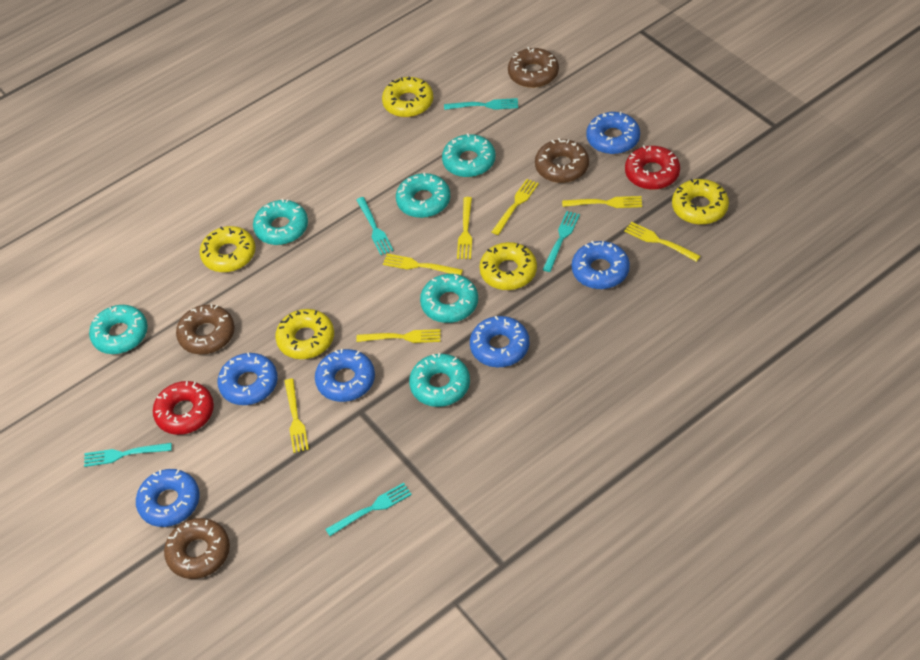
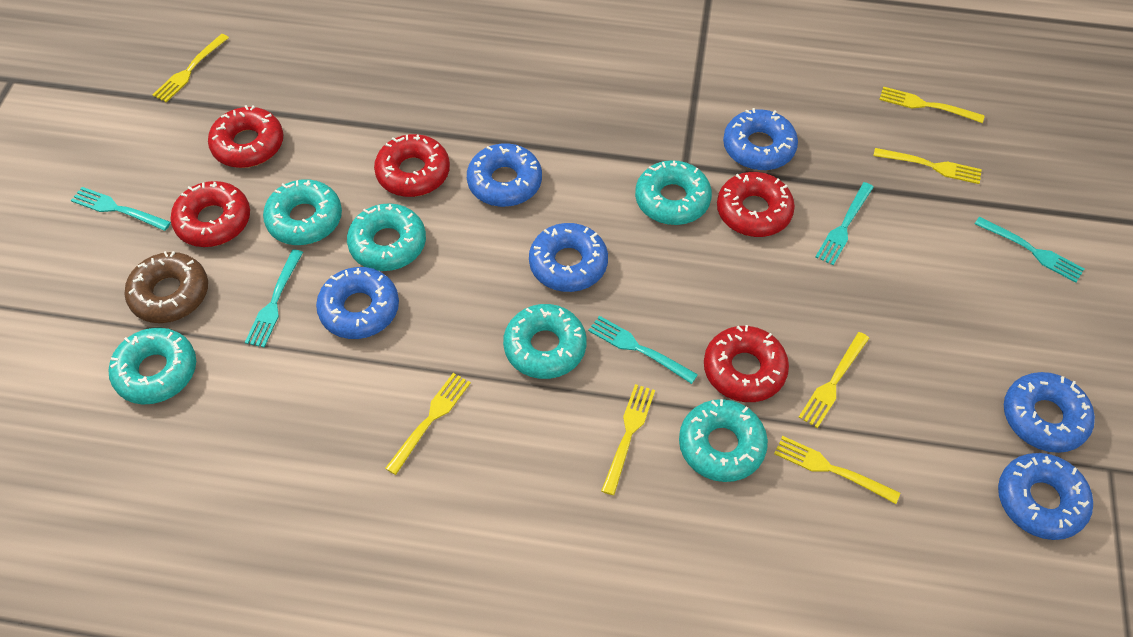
brown donut: 4 -> 1
red donut: 2 -> 5
yellow donut: 5 -> 0

